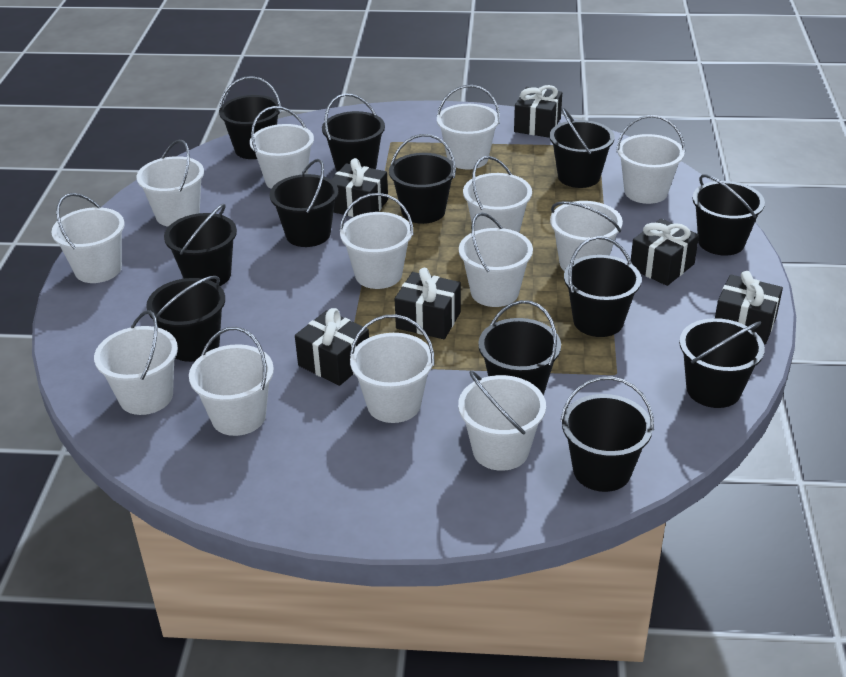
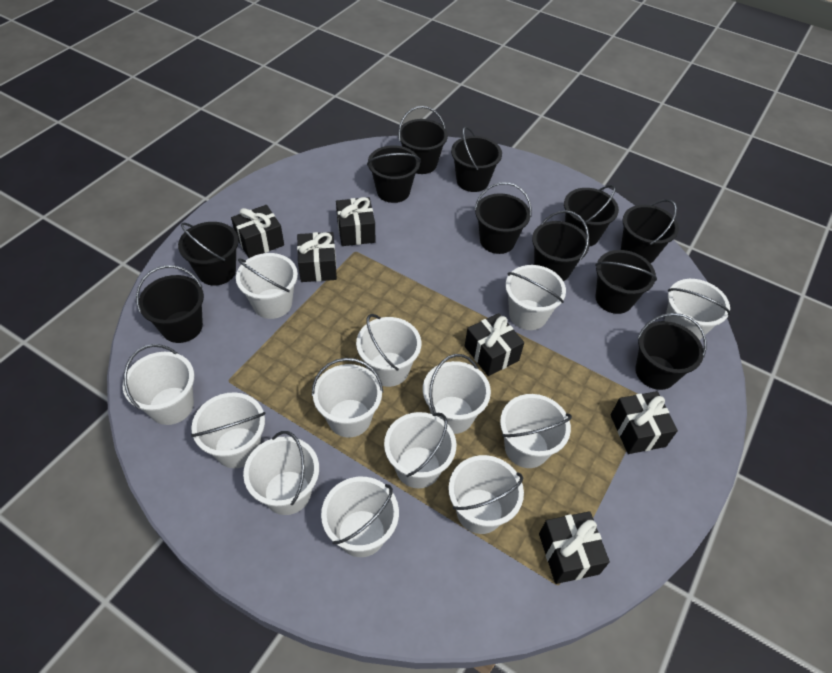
black bucket: 12 -> 11

